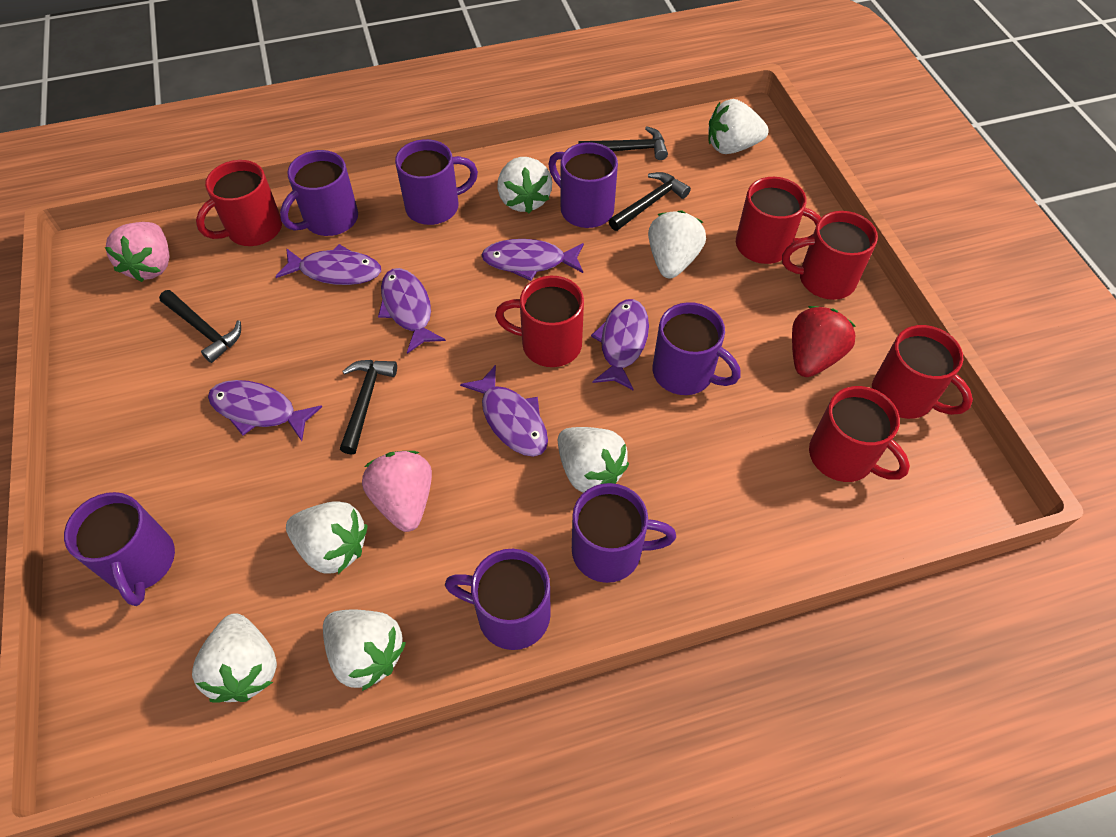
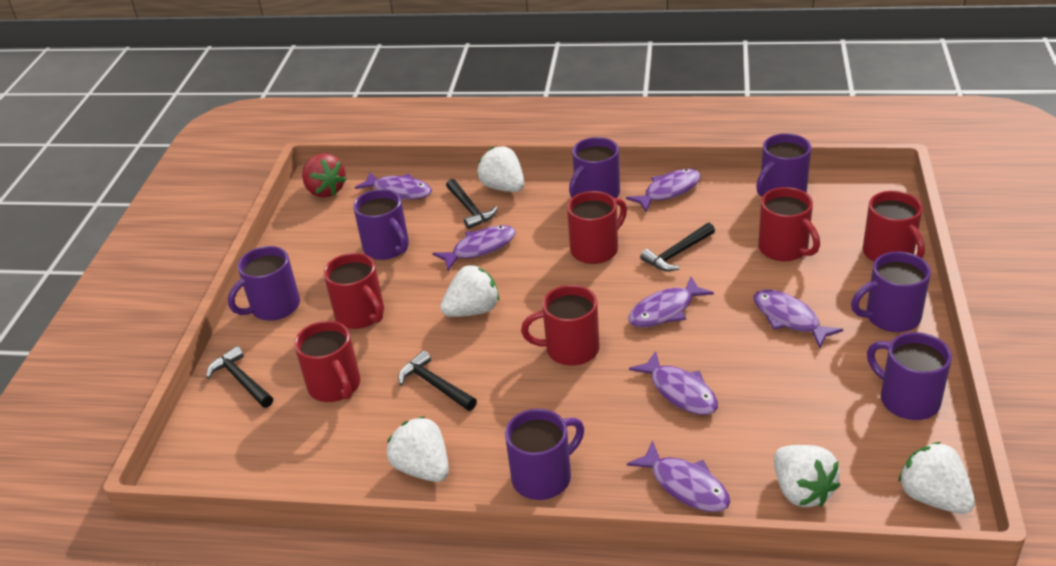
pink strawberry: 2 -> 0
purple fish: 6 -> 7
white strawberry: 7 -> 5

